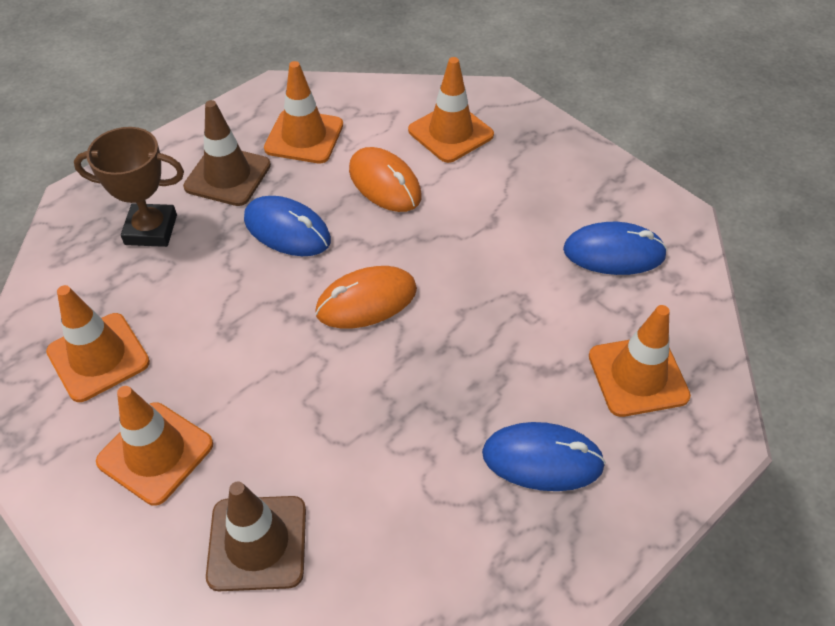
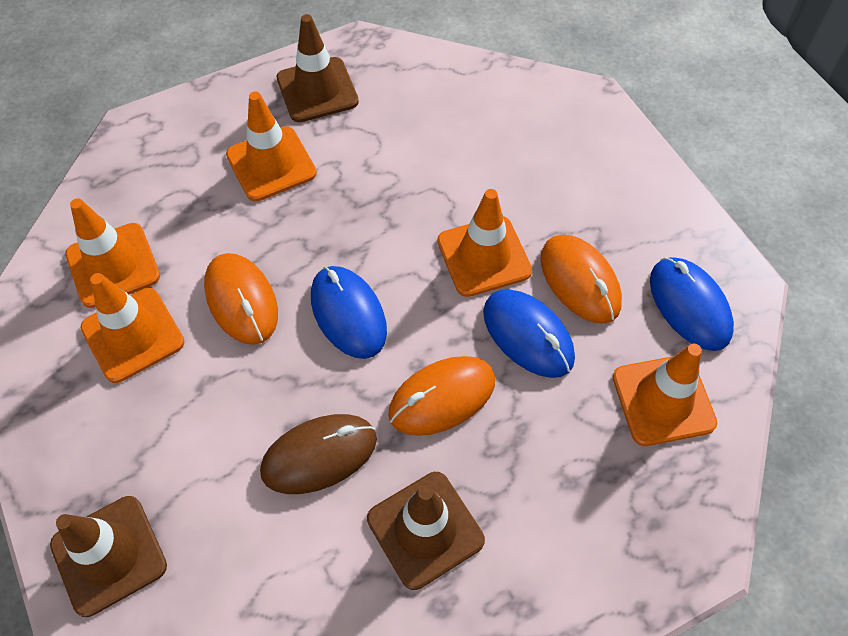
brown mouse: 0 -> 1
brown traffic cone: 2 -> 3
brown trophy: 1 -> 0
orange mouse: 2 -> 3

